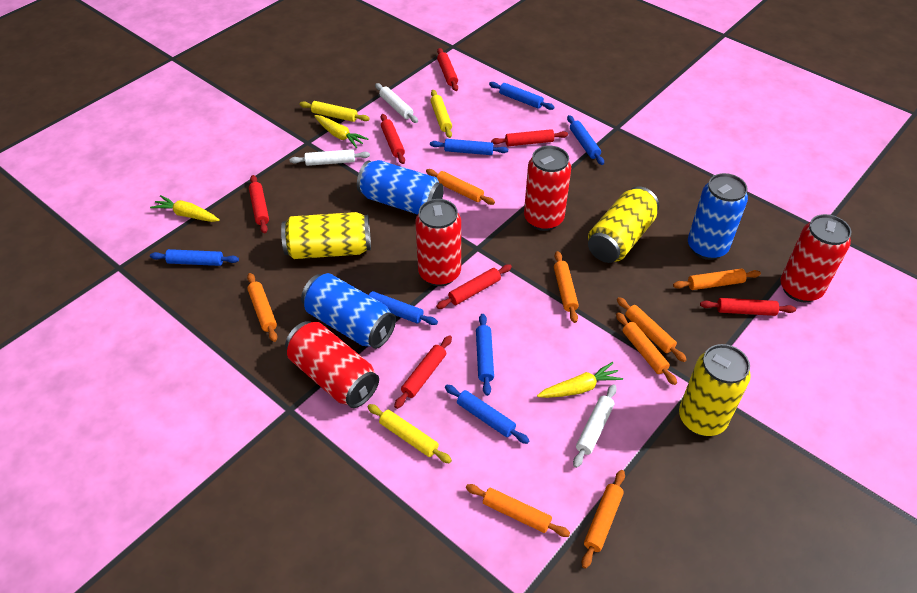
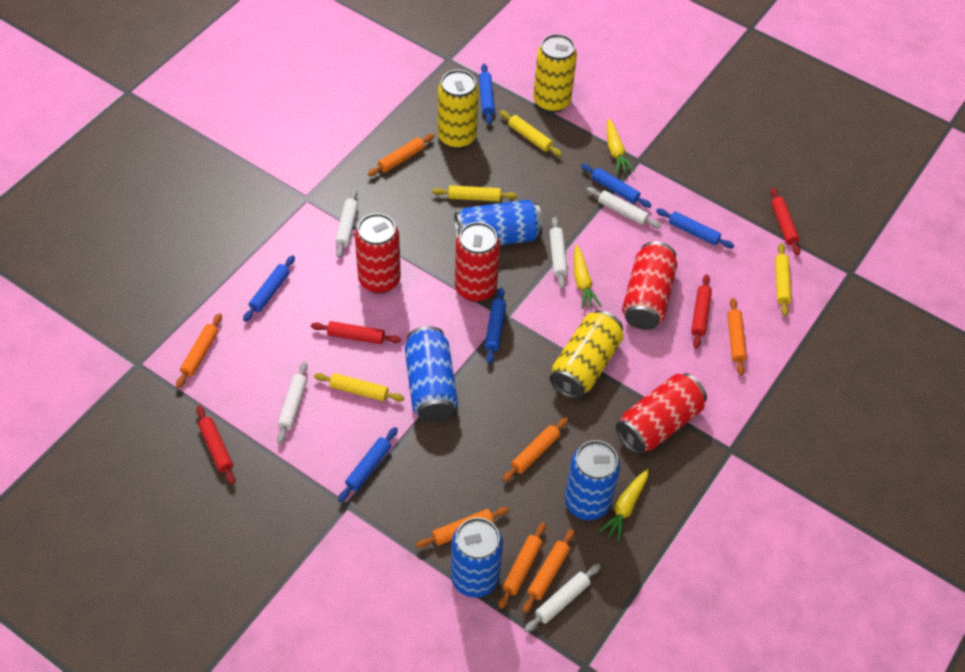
blue can: 3 -> 4
blue rolling pin: 7 -> 6
orange rolling pin: 8 -> 7
red rolling pin: 7 -> 4
white rolling pin: 3 -> 5
yellow rolling pin: 3 -> 4

